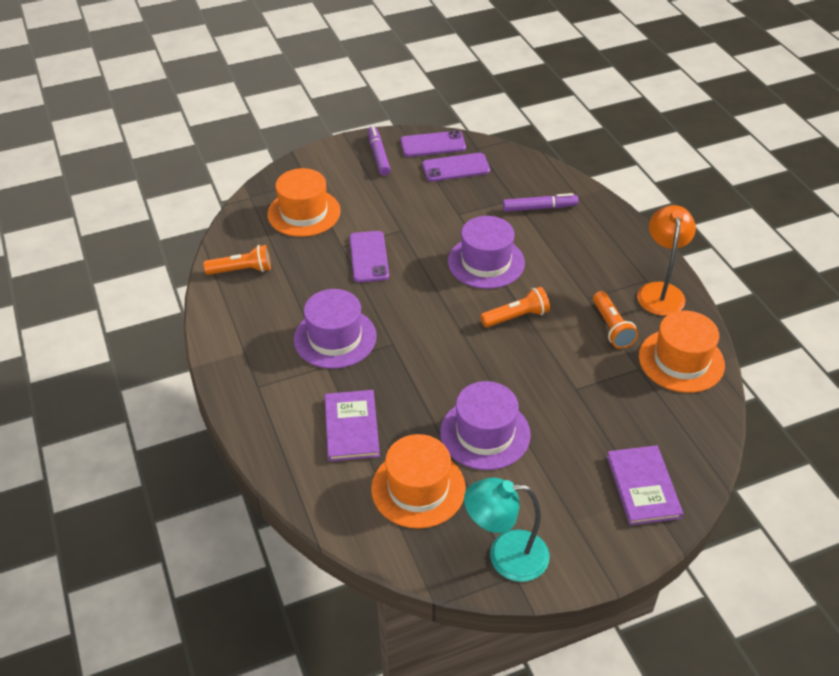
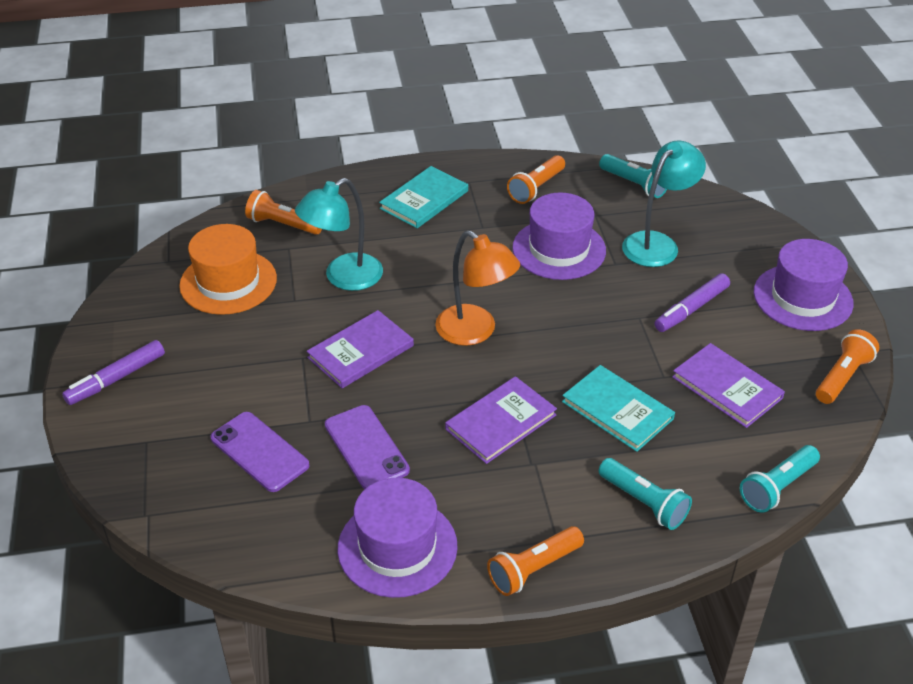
orange flashlight: 3 -> 4
orange hat: 3 -> 1
purple book: 2 -> 3
purple phone: 3 -> 2
turquoise book: 0 -> 2
turquoise flashlight: 0 -> 3
turquoise lamp: 1 -> 2

